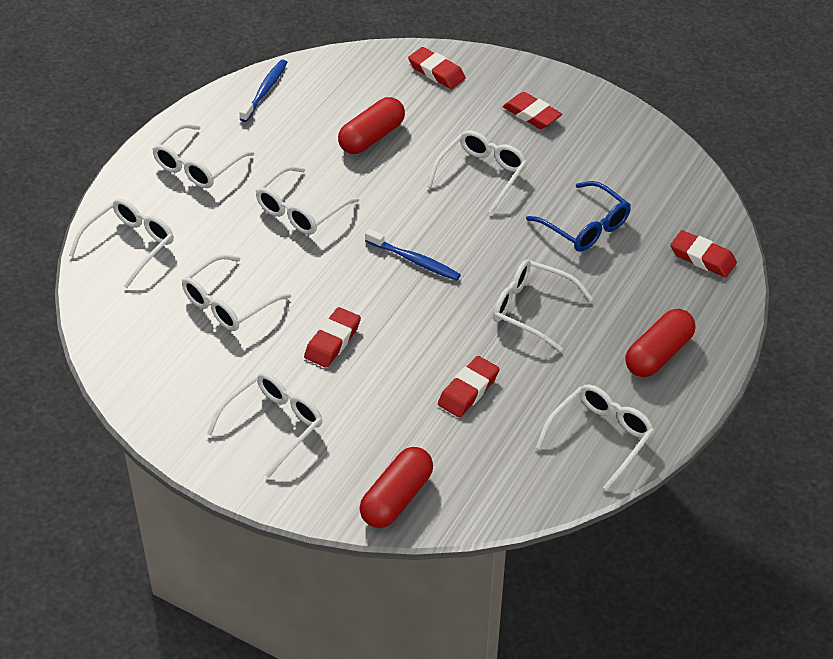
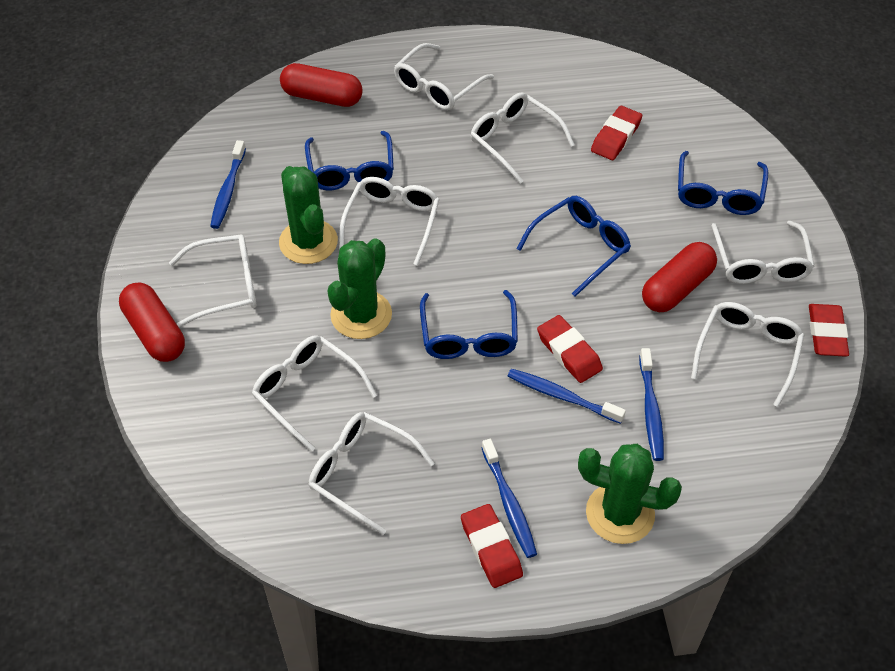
blue glasses: 1 -> 4
blue toothbrush: 2 -> 4
green cactus: 0 -> 3
red eraser: 5 -> 4

